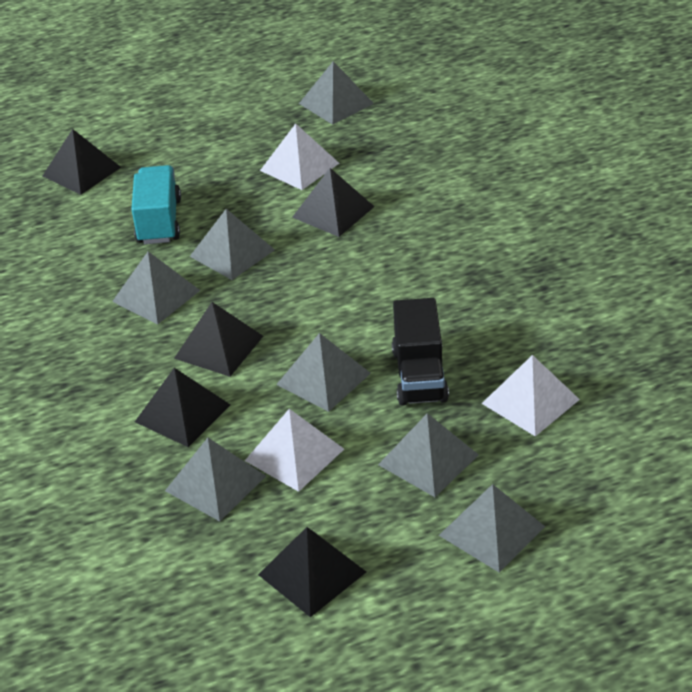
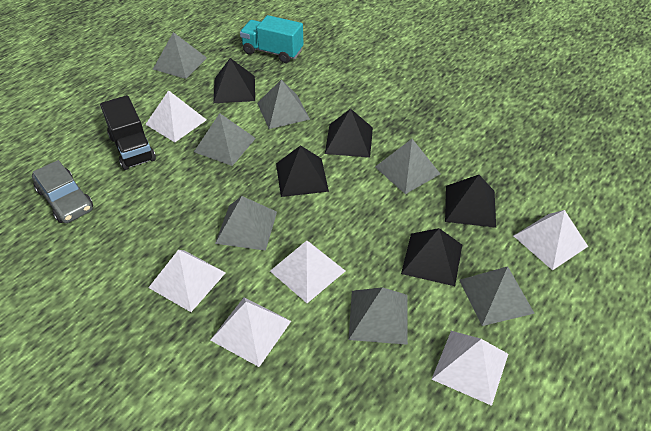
grey car: 0 -> 1
white pyramid: 3 -> 6

